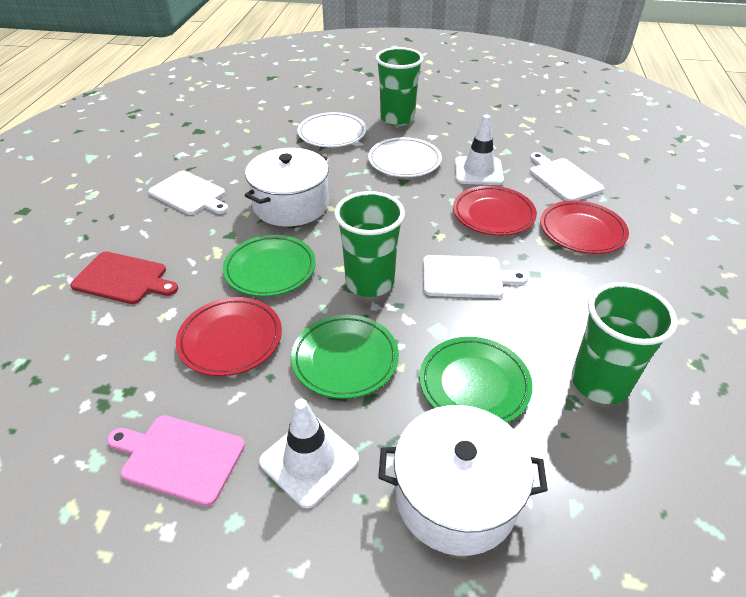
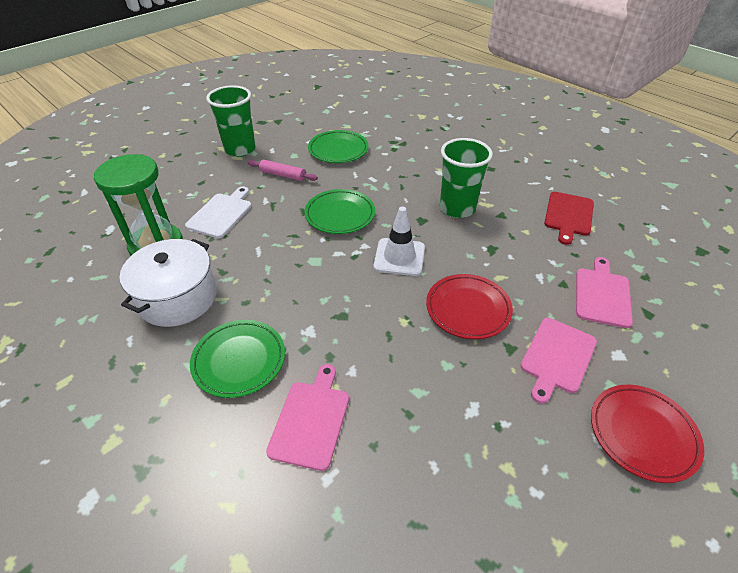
green cup: 3 -> 2
green hourglass: 0 -> 1
pink cutting board: 1 -> 3
pink rolling pin: 0 -> 1
red plate: 3 -> 2
white cutting board: 3 -> 1
white plate: 2 -> 0
white pot: 2 -> 1
white traffic cone: 2 -> 1

